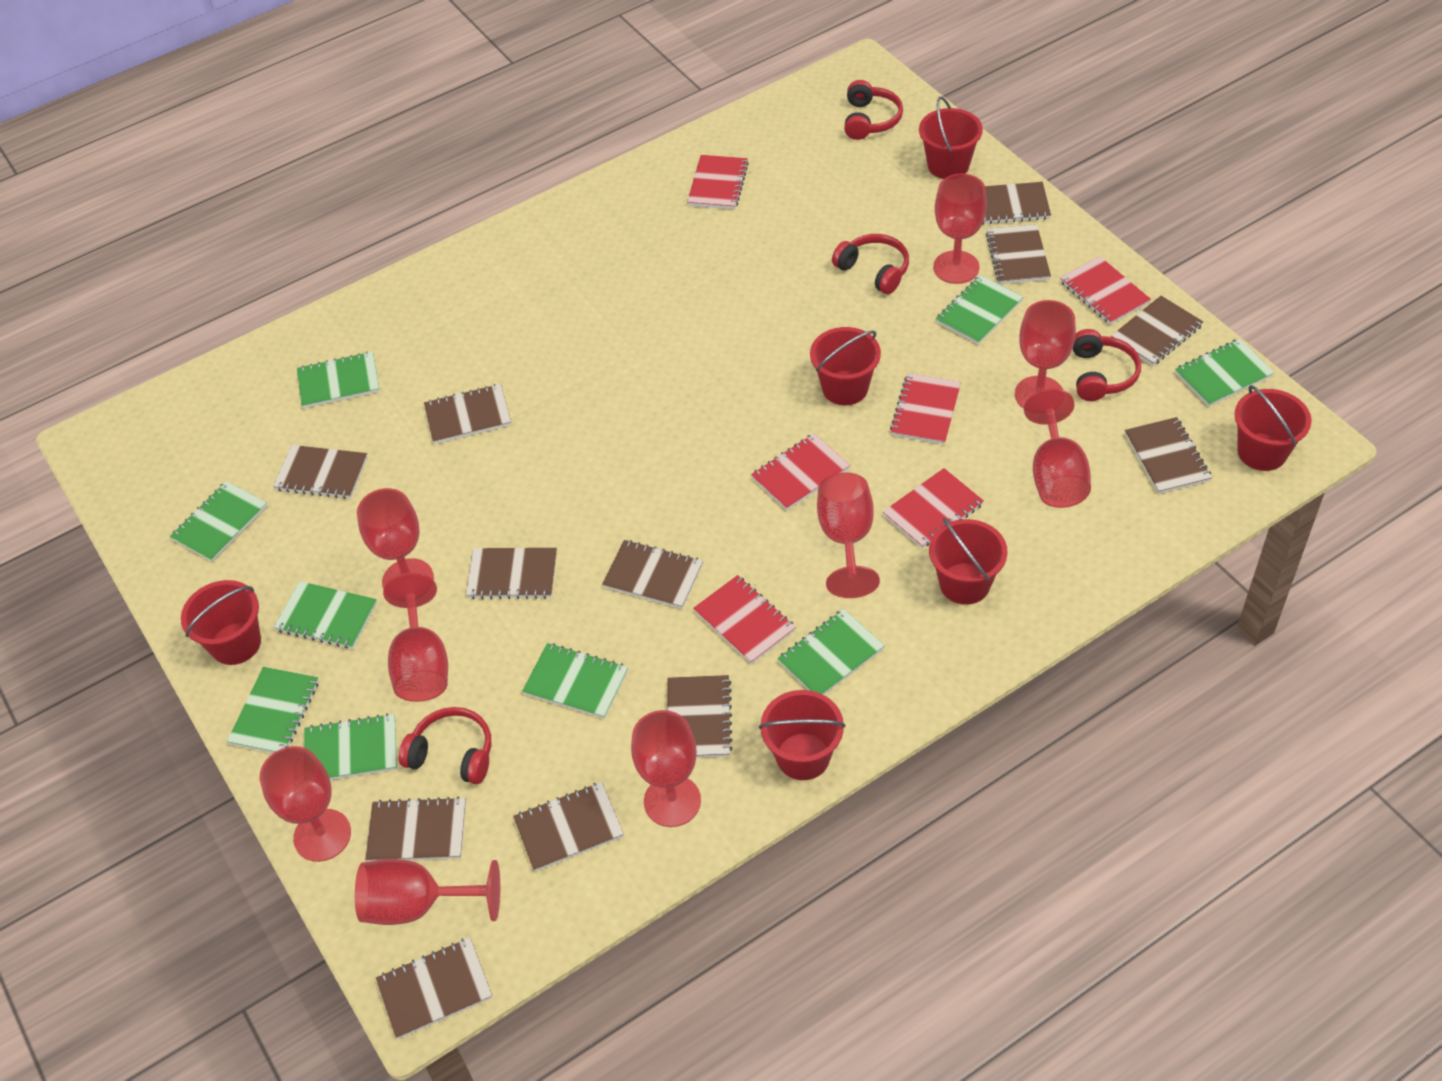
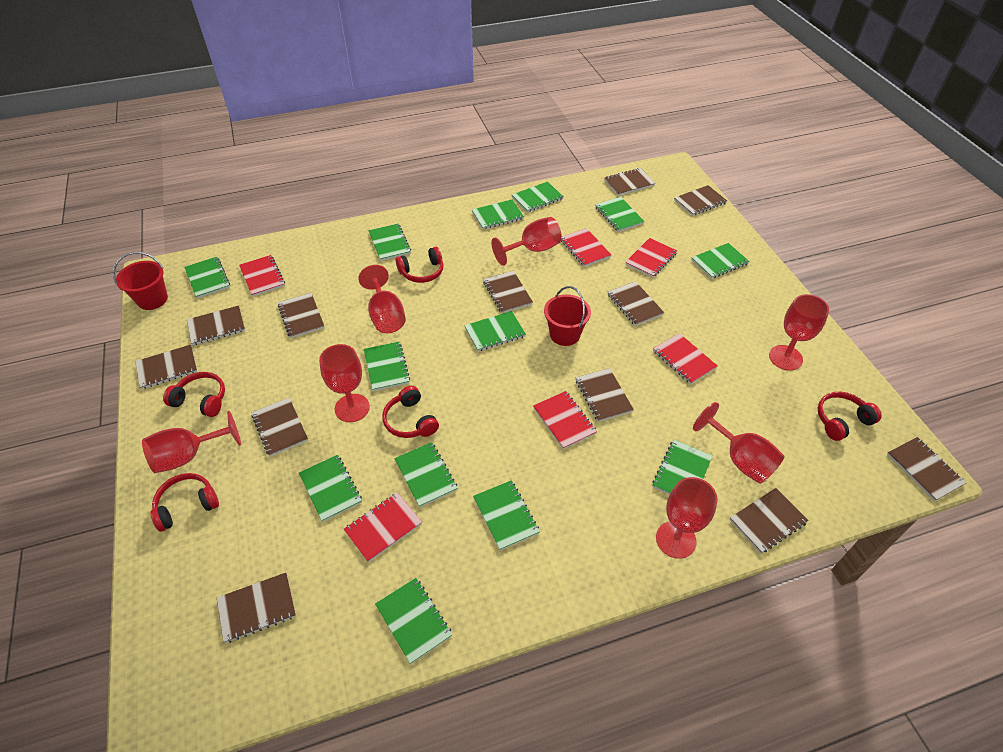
green notebook: 9 -> 13
red bucket: 6 -> 2
red goblet: 9 -> 7
red headphones: 4 -> 5

